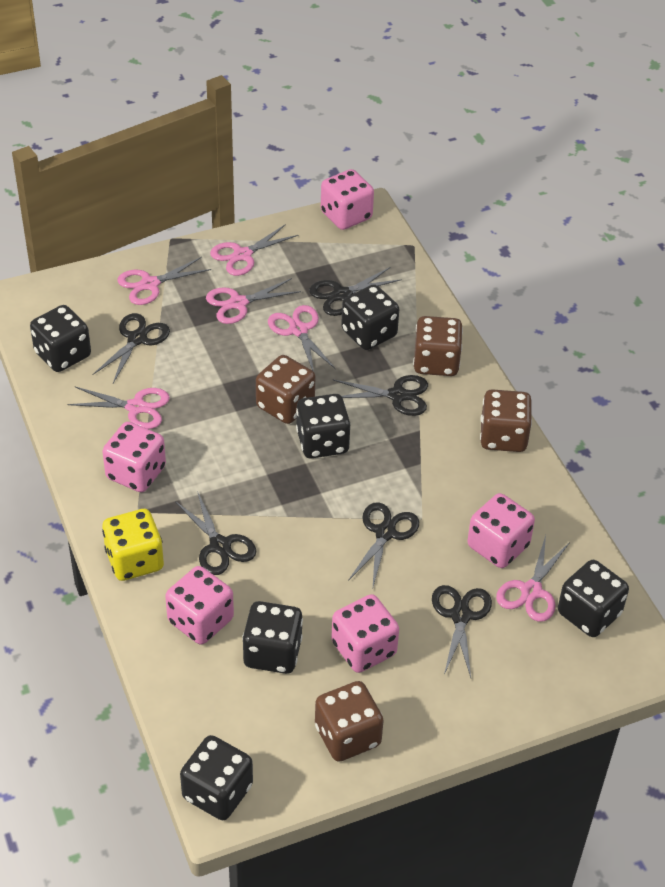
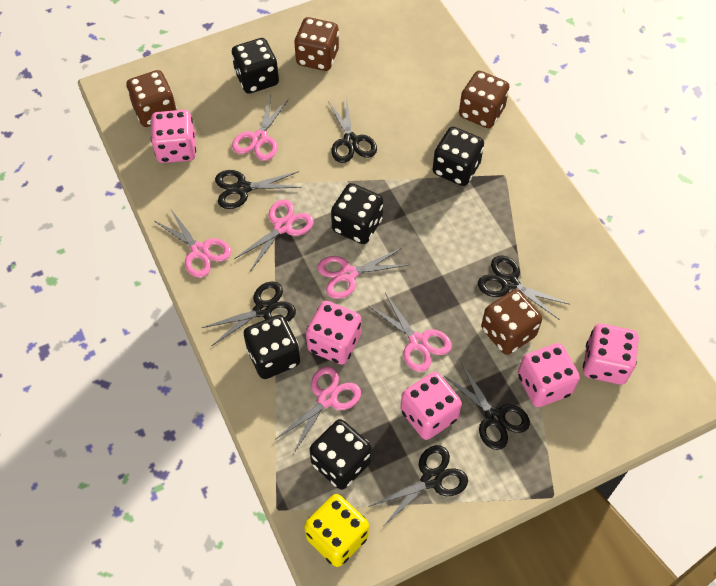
black dice: 6 -> 5

